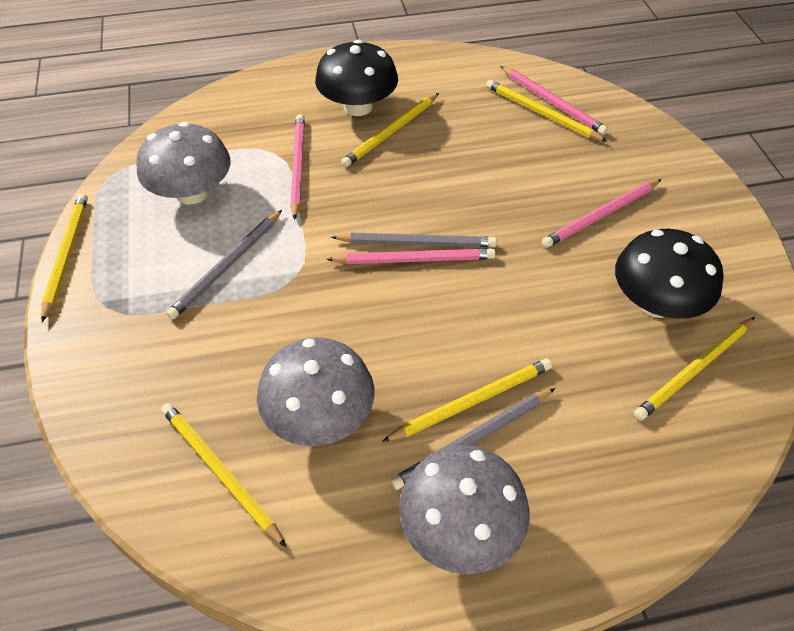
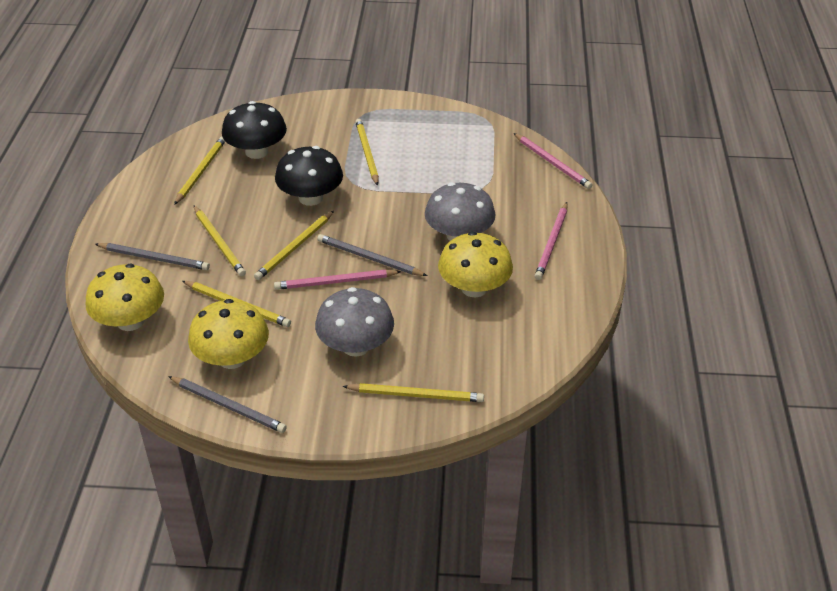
grey mushroom: 3 -> 2
pink pencil: 4 -> 3
yellow mushroom: 0 -> 3

